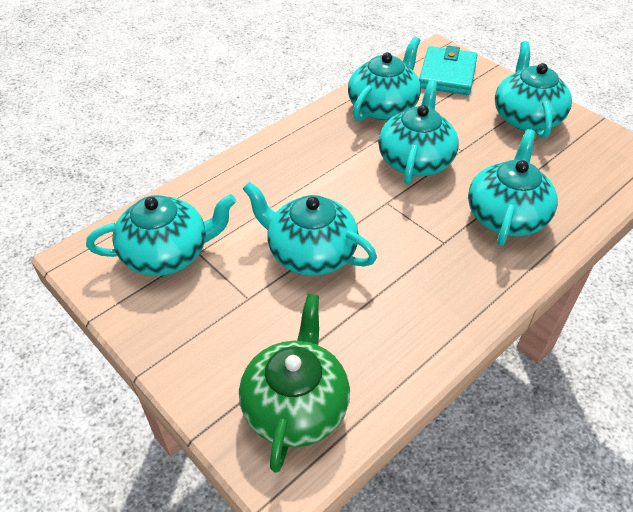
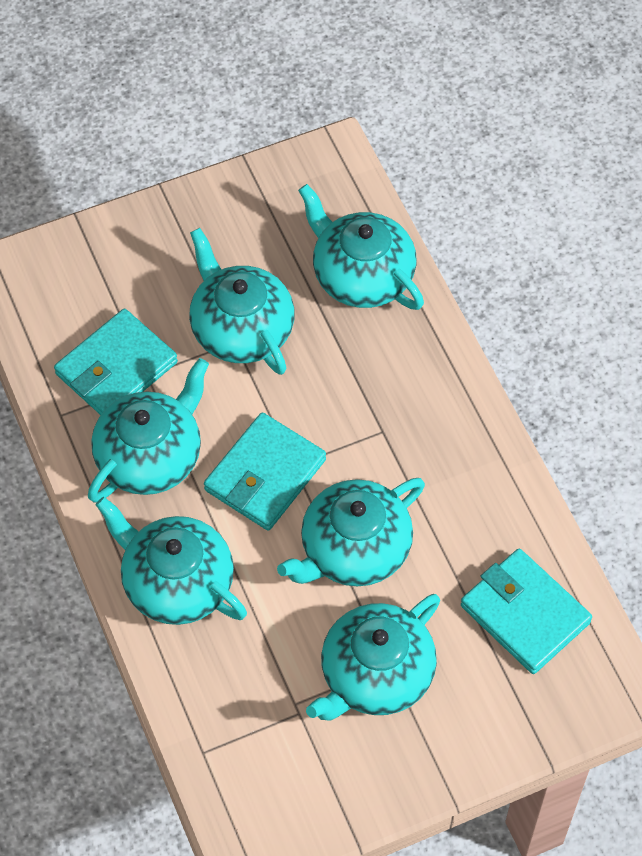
green teapot: 1 -> 0
turquoise wallet: 1 -> 3

